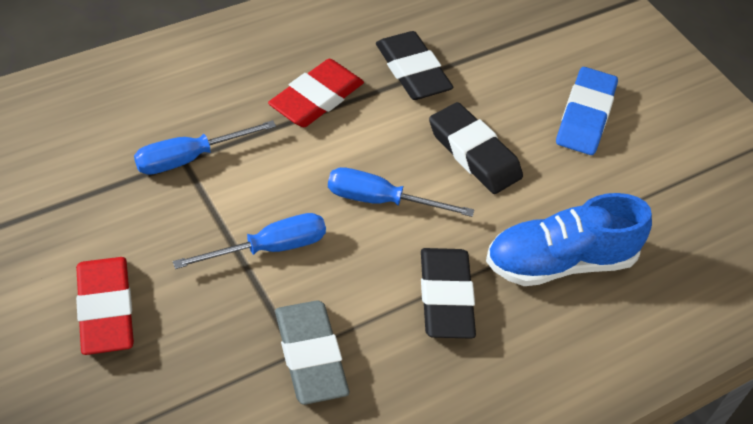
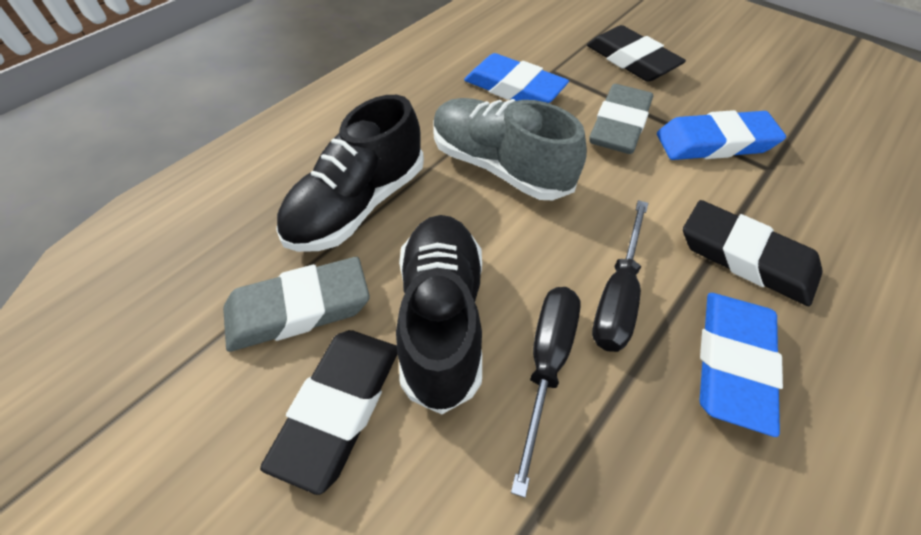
black screwdriver: 0 -> 2
black shoe: 0 -> 2
blue eraser: 1 -> 3
blue screwdriver: 3 -> 0
blue shoe: 1 -> 0
grey eraser: 1 -> 2
grey shoe: 0 -> 1
red eraser: 2 -> 0

